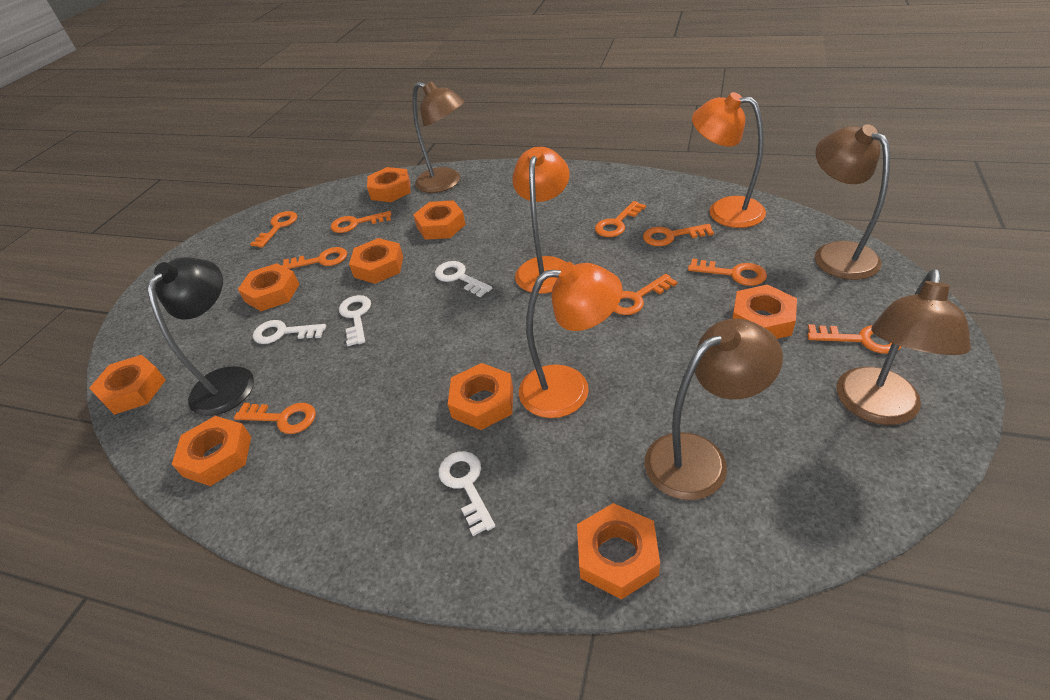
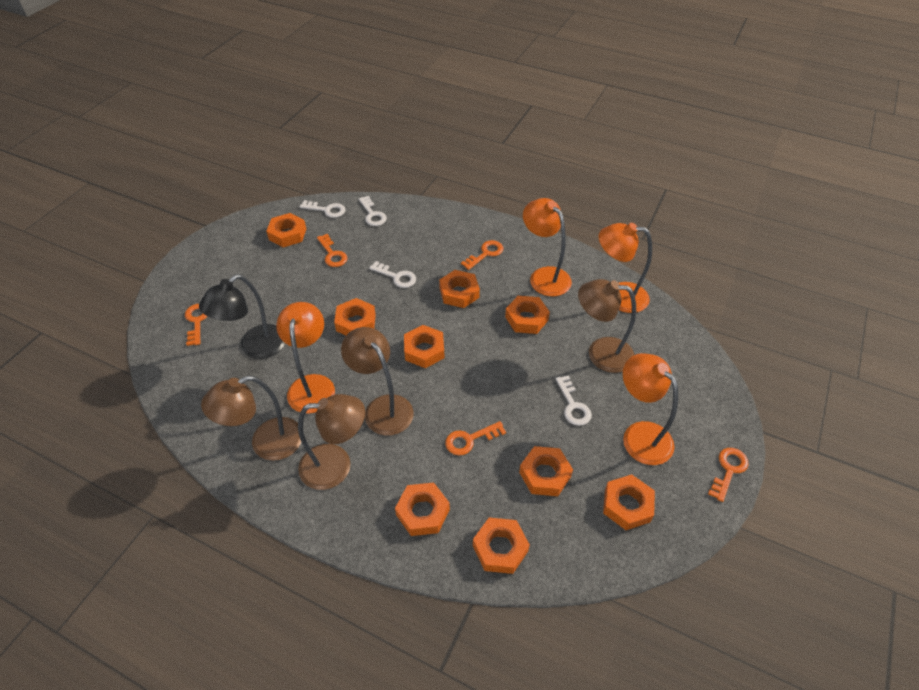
orange key: 9 -> 5
orange lamp: 3 -> 4

